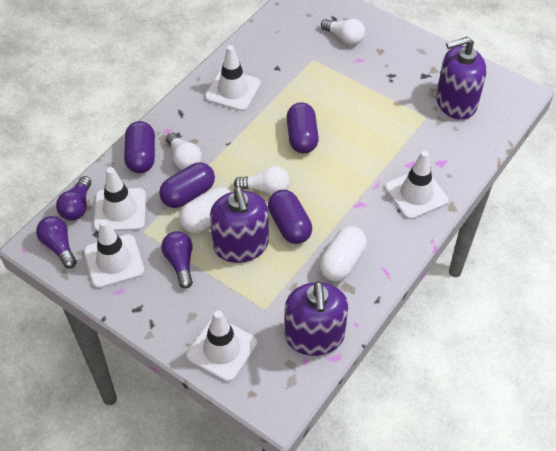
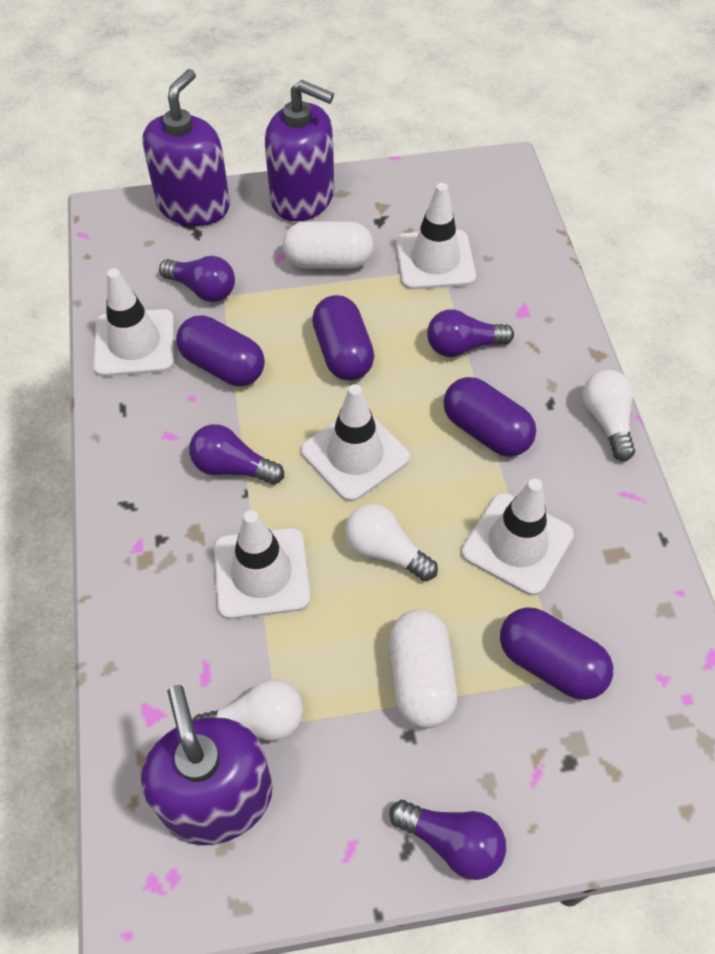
purple light bulb: 3 -> 4

